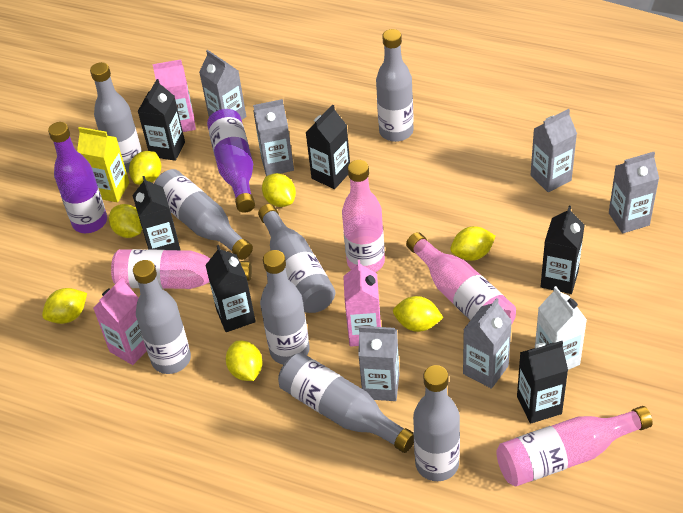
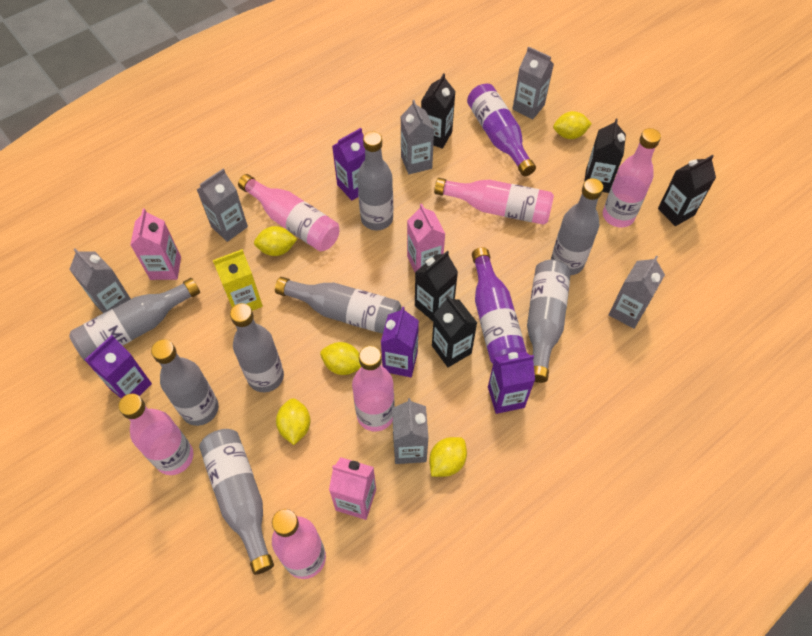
black carton: 6 -> 5
pink bottle: 4 -> 6
purple carton: 0 -> 4
white carton: 1 -> 0
yellow lemon: 7 -> 5

